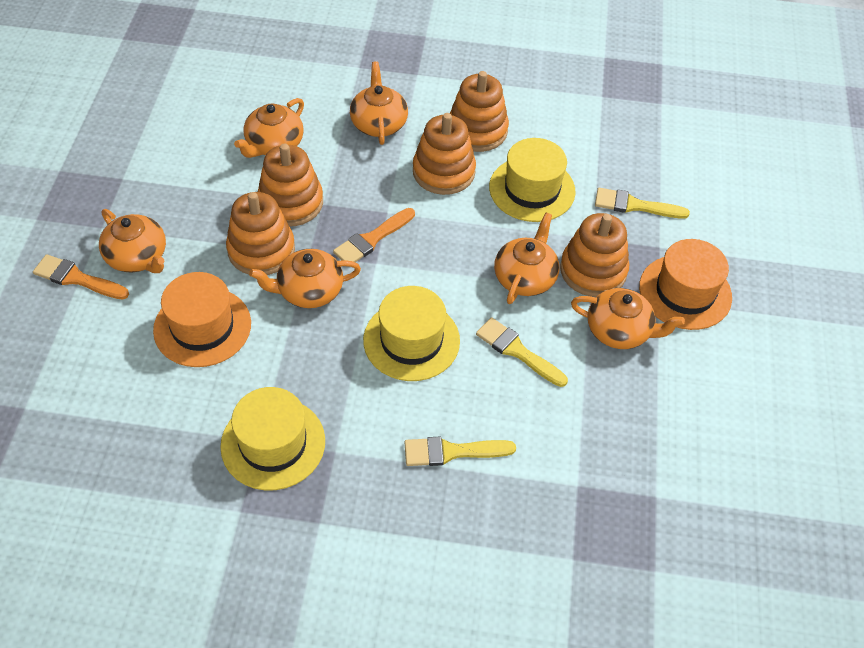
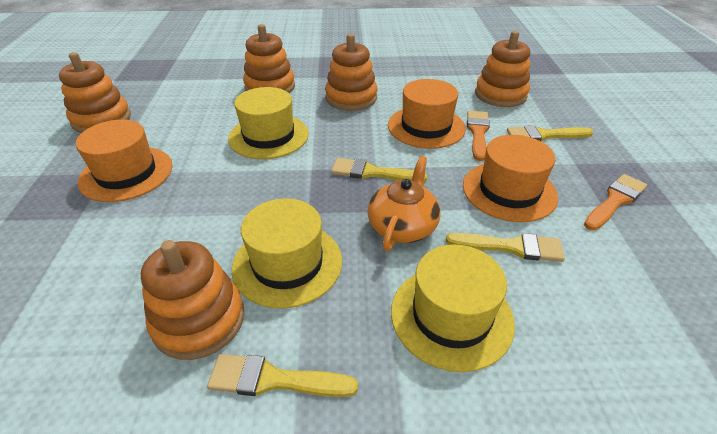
orange hat: 2 -> 3
orange teapot: 6 -> 1
yellow brush: 3 -> 4

